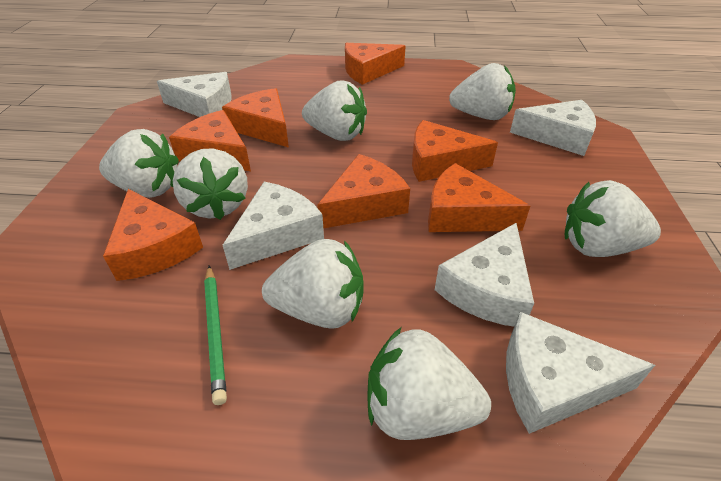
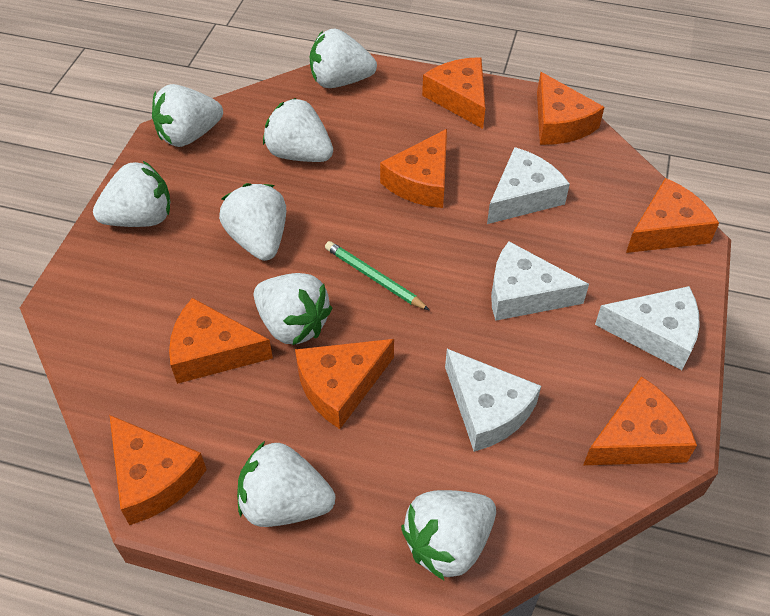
orange cheese: 7 -> 8
white cheese: 5 -> 4
white strawberry: 7 -> 8

